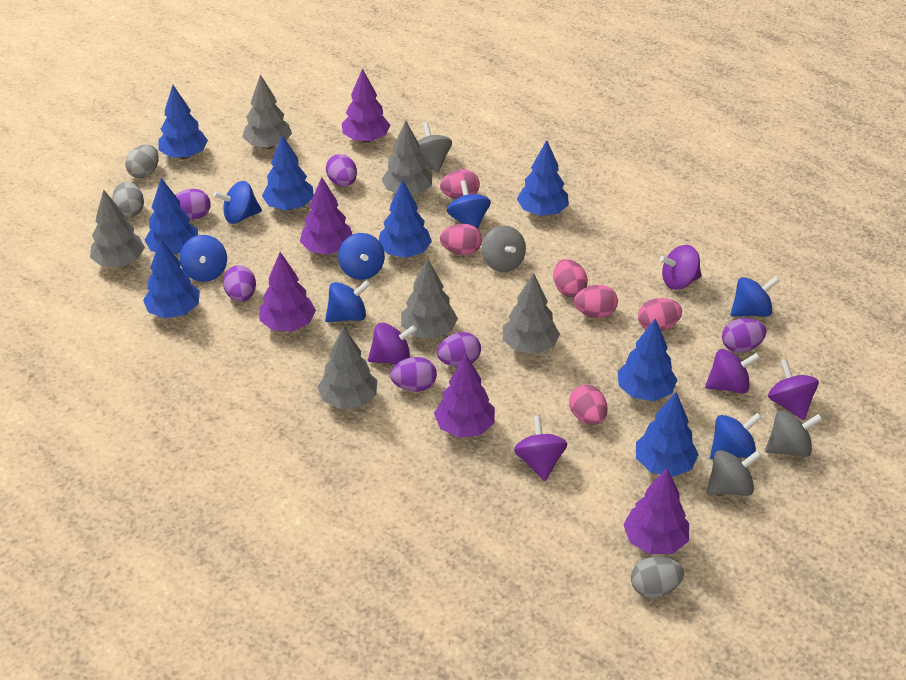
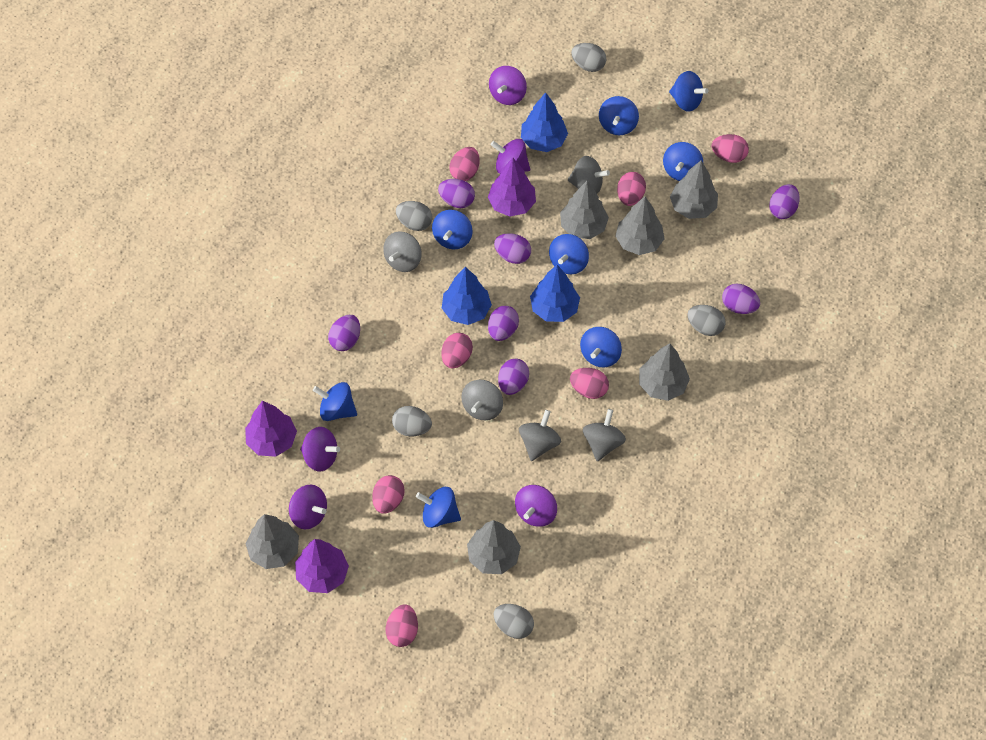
blue spinning top: 7 -> 8
blue tree: 8 -> 3
grey egg: 3 -> 5
grey spinning top: 4 -> 5
pink egg: 6 -> 7
purple egg: 6 -> 7
purple tree: 5 -> 3

